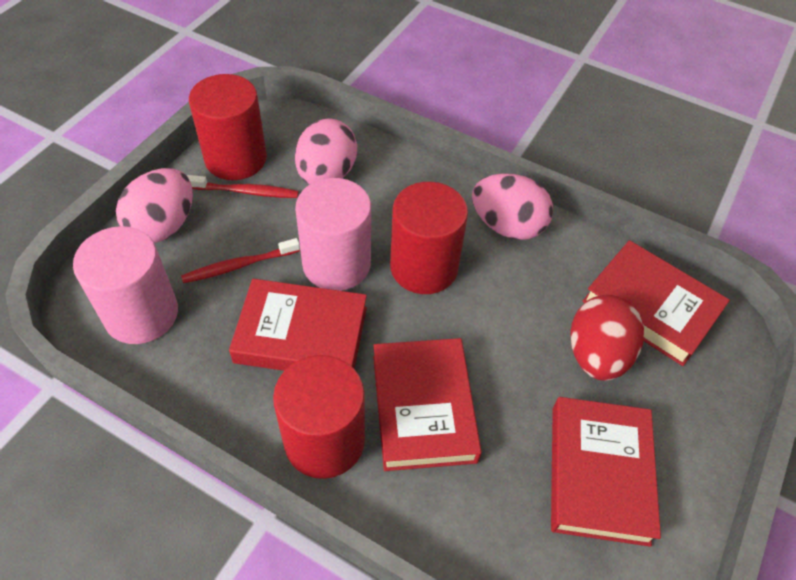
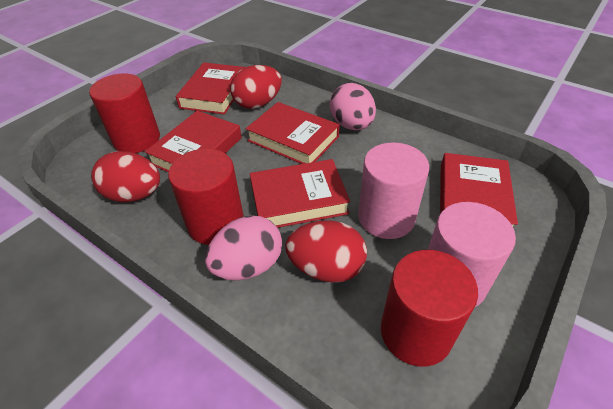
pink egg: 3 -> 2
red book: 4 -> 5
red egg: 1 -> 3
red toothbrush: 2 -> 0

